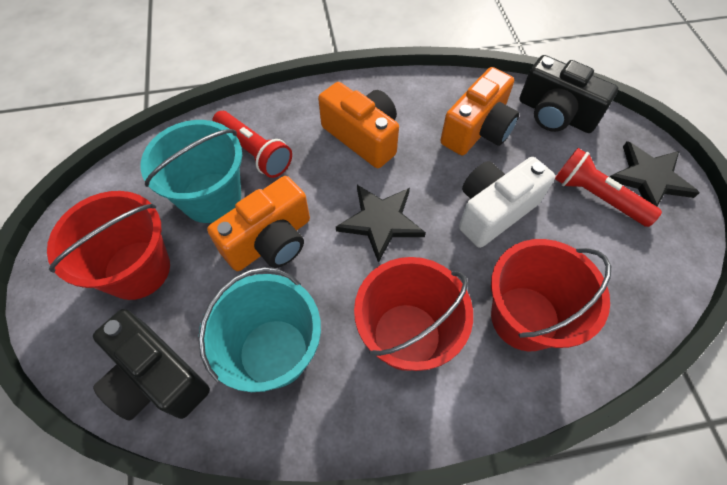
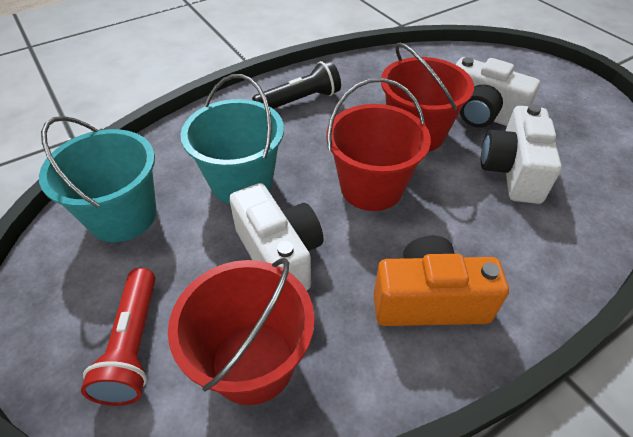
black camera: 2 -> 0
black flashlight: 0 -> 1
black star: 2 -> 0
orange camera: 3 -> 1
red flashlight: 2 -> 1
white camera: 1 -> 3

